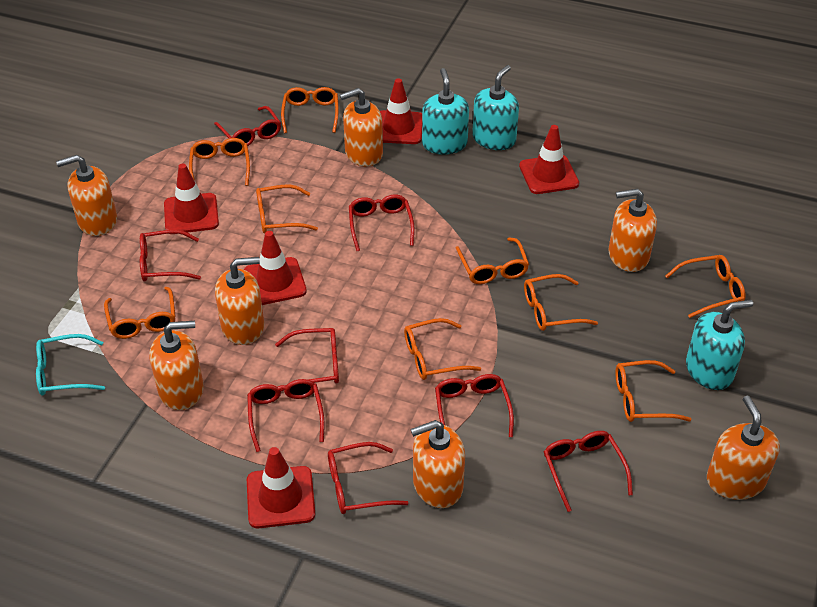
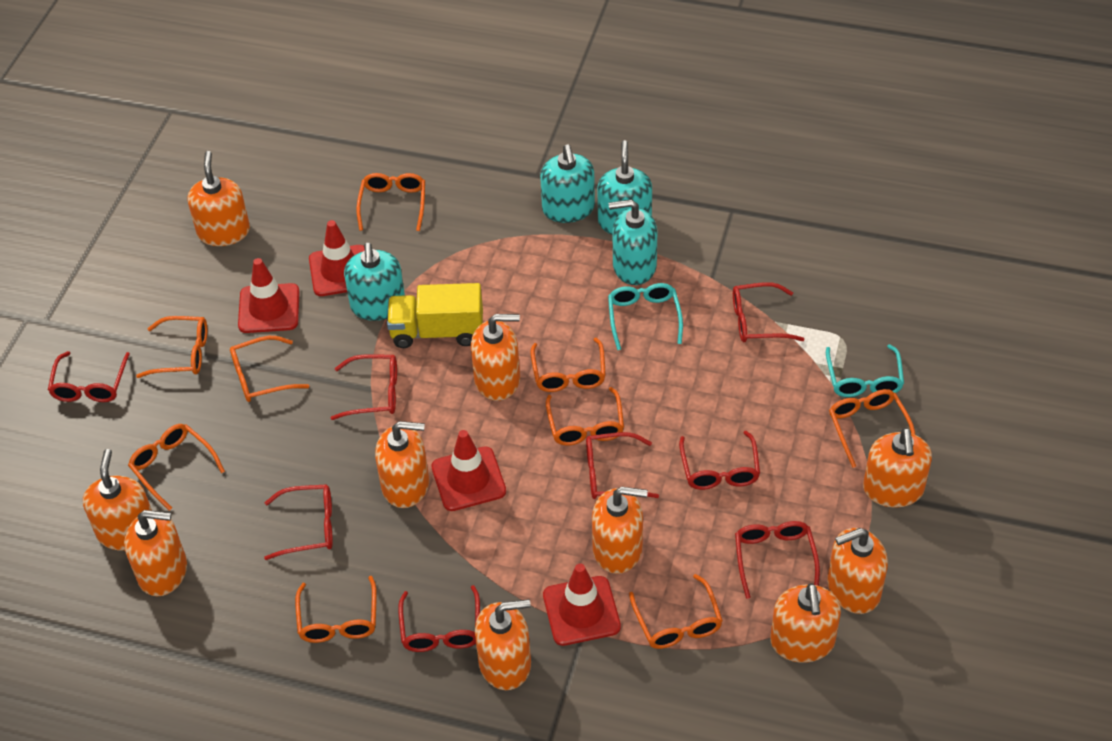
orange soap dispenser: 7 -> 10
red traffic cone: 5 -> 4
turquoise glasses: 1 -> 2
turquoise soap dispenser: 3 -> 4
yellow truck: 0 -> 1

